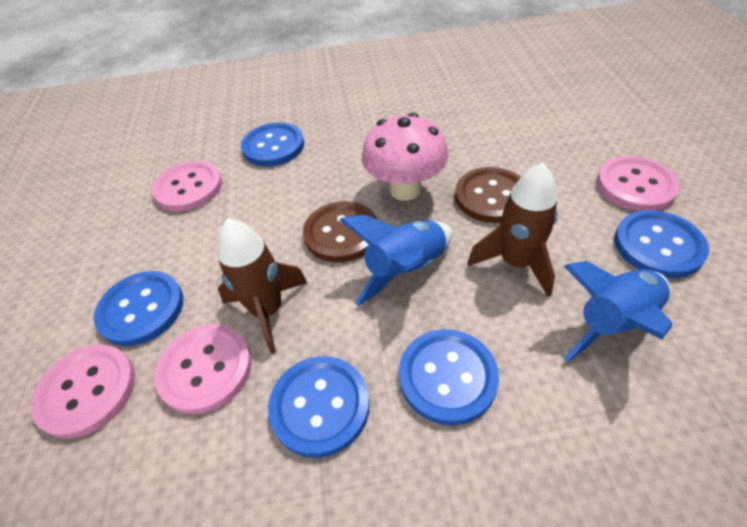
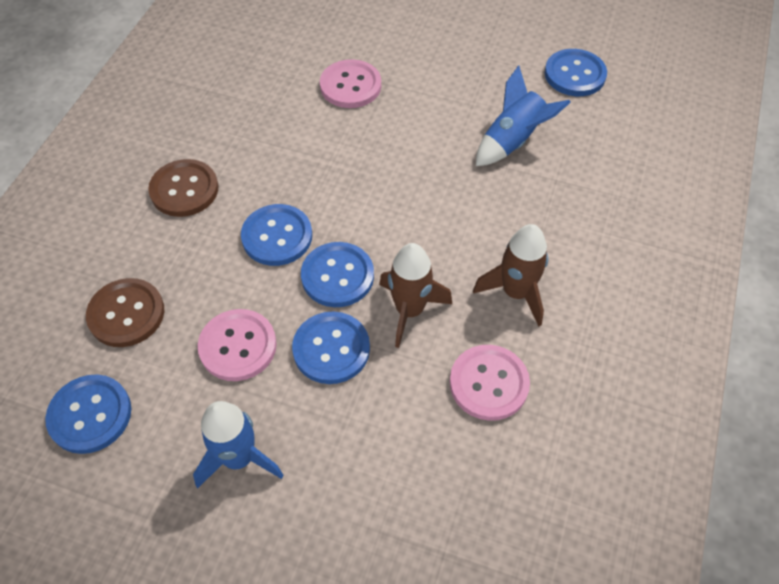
pink button: 4 -> 3
pink mushroom: 1 -> 0

